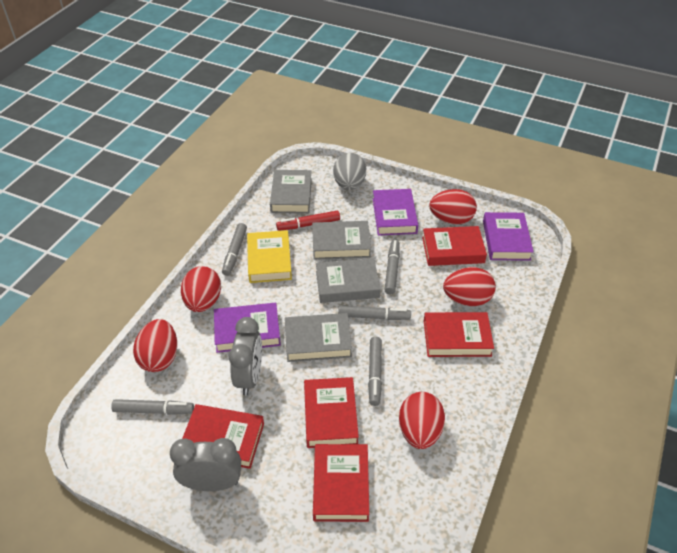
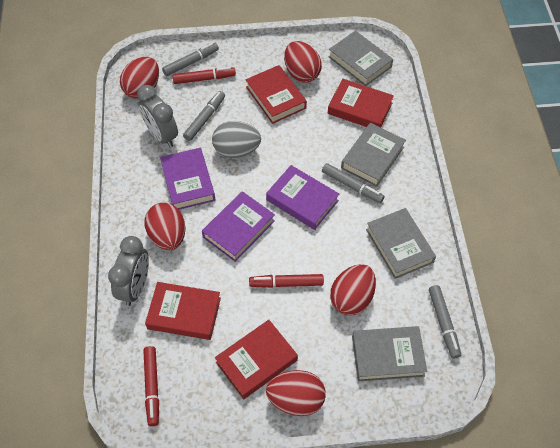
grey marker: 5 -> 4
red book: 5 -> 4
red marker: 1 -> 3
yellow book: 1 -> 0

